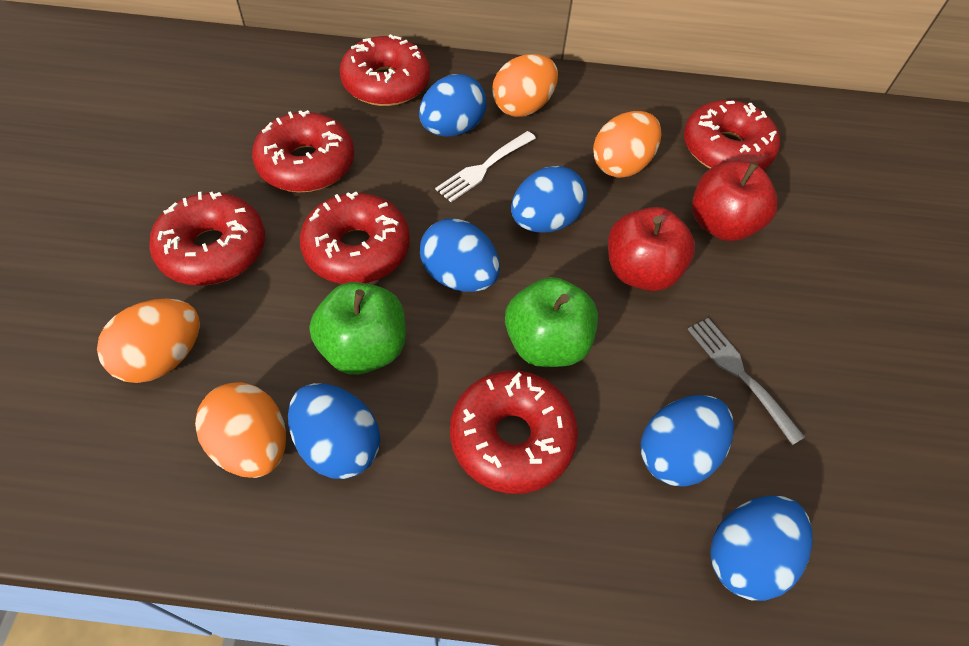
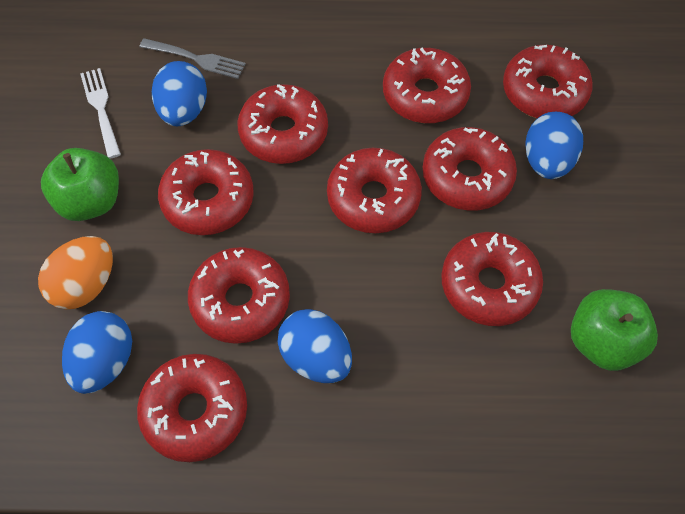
blue egg: 6 -> 4
orange egg: 4 -> 1
red apple: 2 -> 0
red donut: 6 -> 9

